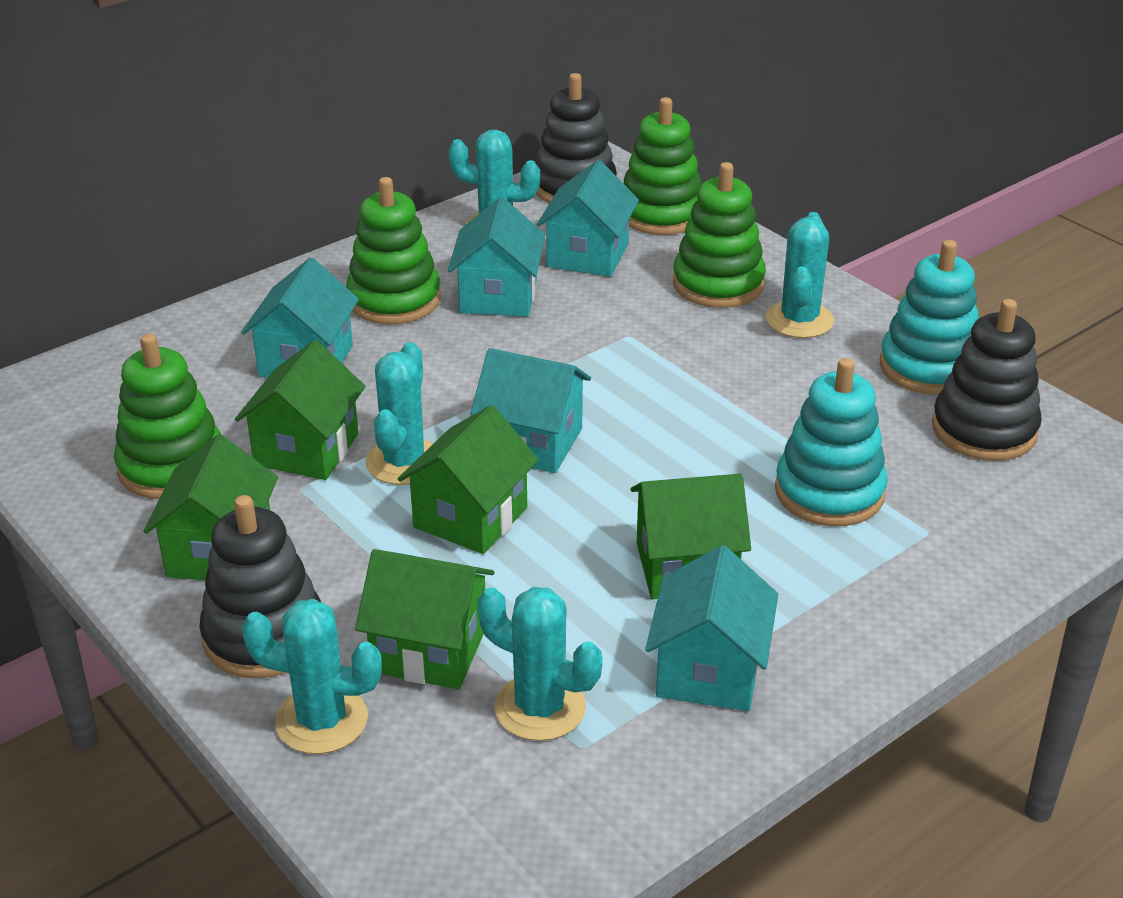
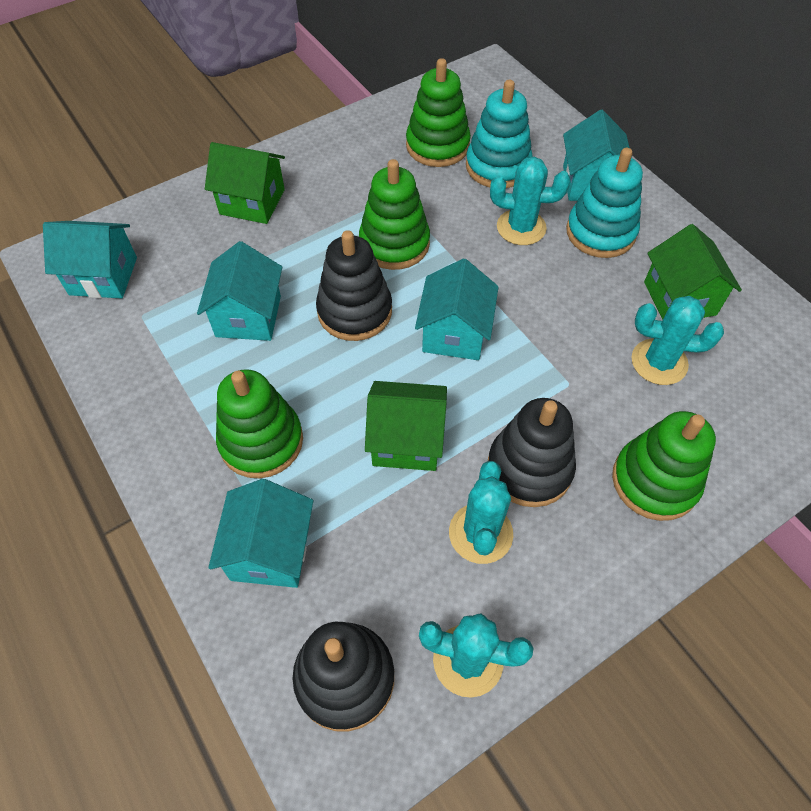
green house: 5 -> 3
turquoise cactus: 5 -> 4

